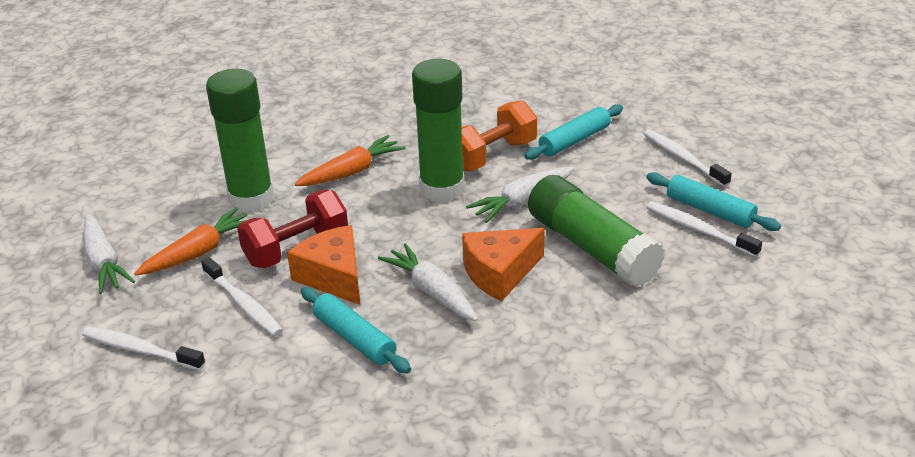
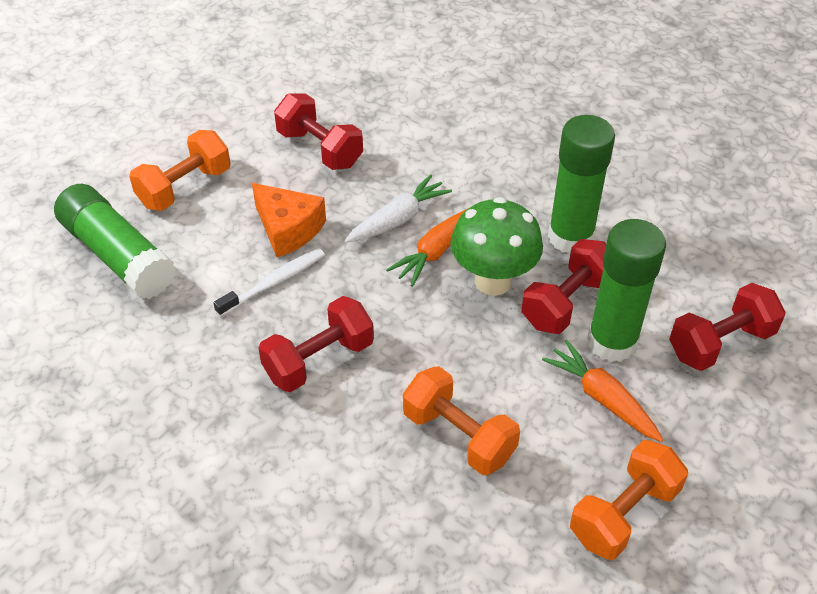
green mushroom: 0 -> 1
orange cheese: 2 -> 1
orange dumbbell: 1 -> 3
red dumbbell: 1 -> 4
turquoise rolling pin: 3 -> 0
white carrot: 3 -> 1
white toothbrush: 4 -> 1

